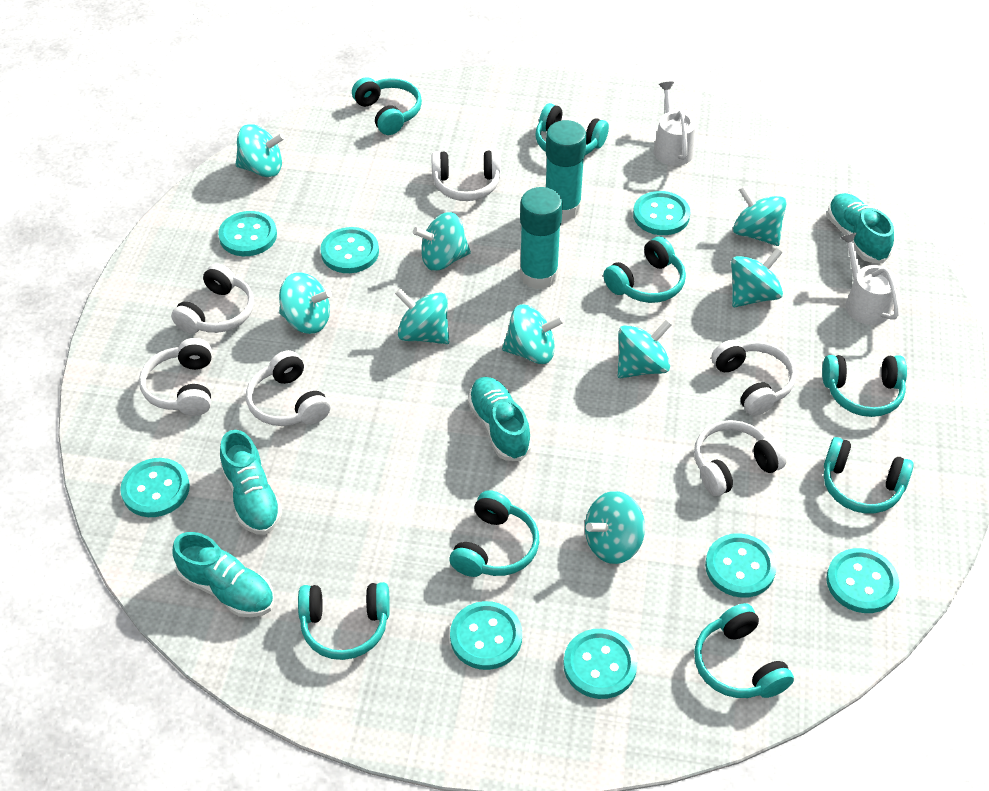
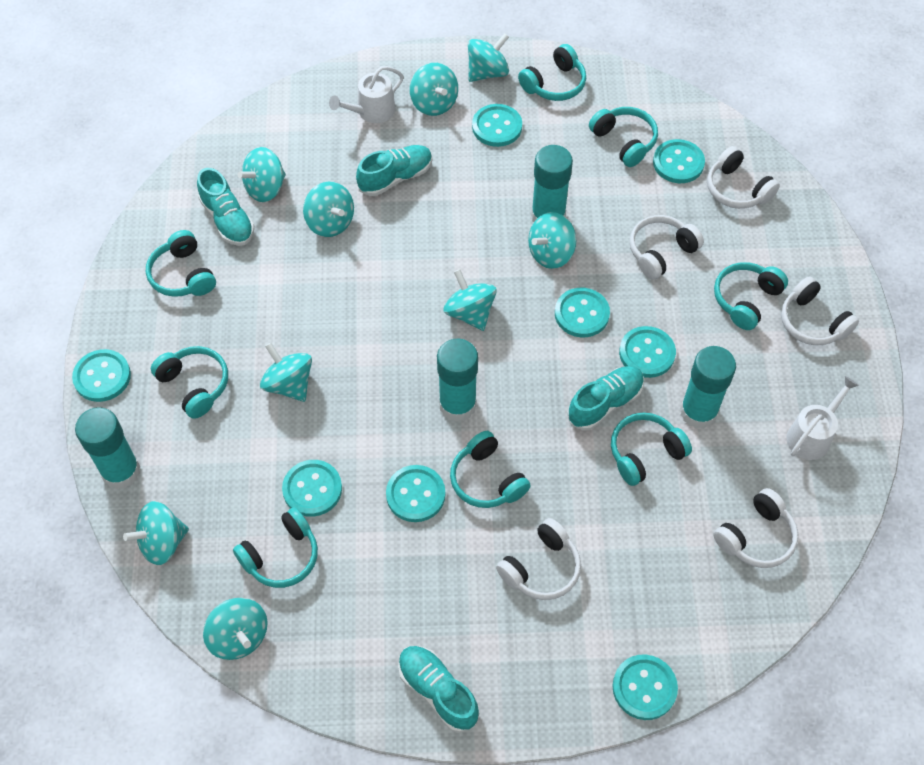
turquoise glue stick: 2 -> 4
white headphones: 6 -> 5

